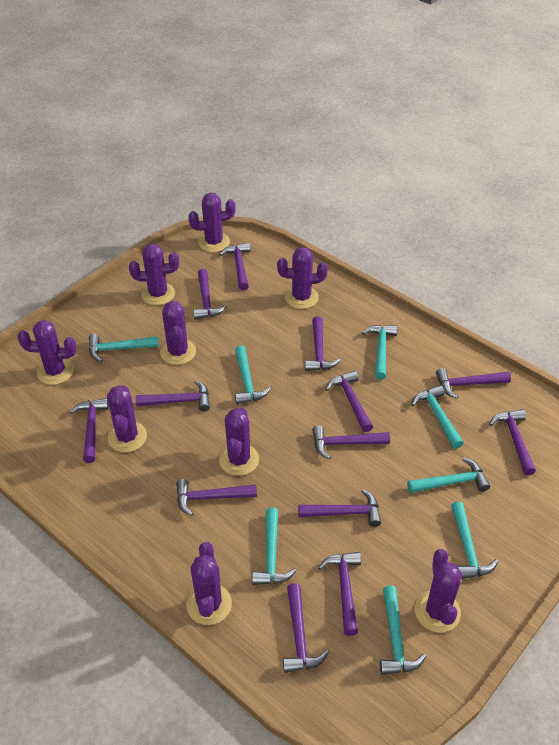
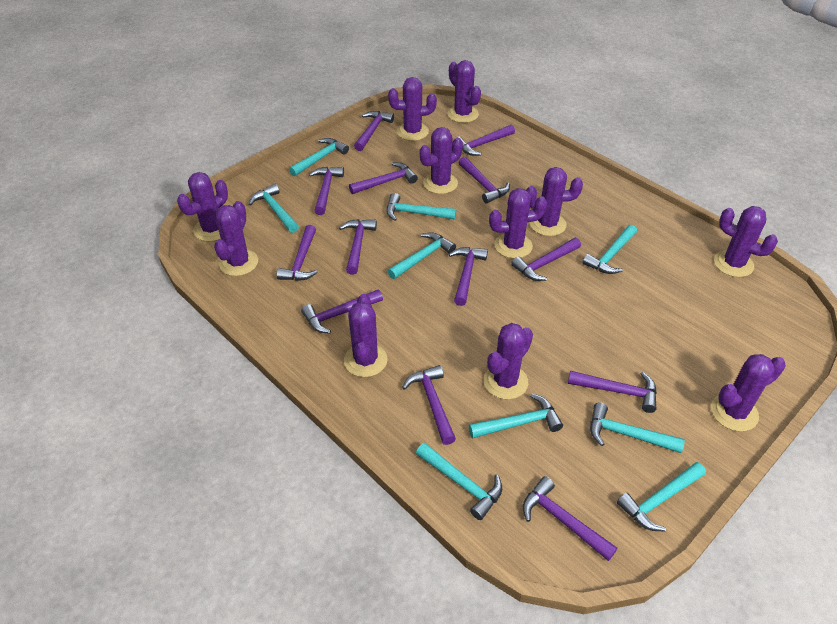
purple cactus: 9 -> 11
turquoise hammer: 8 -> 9

